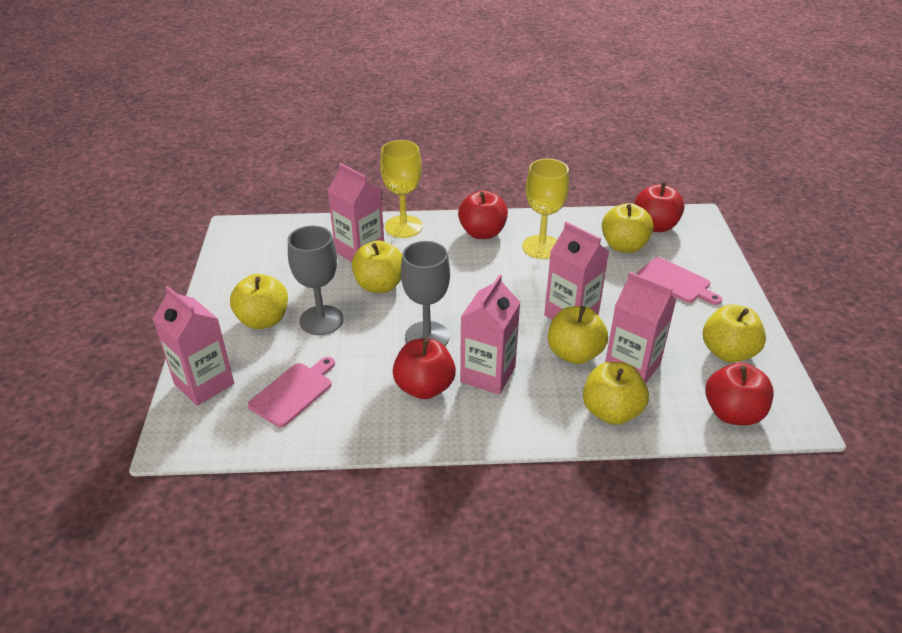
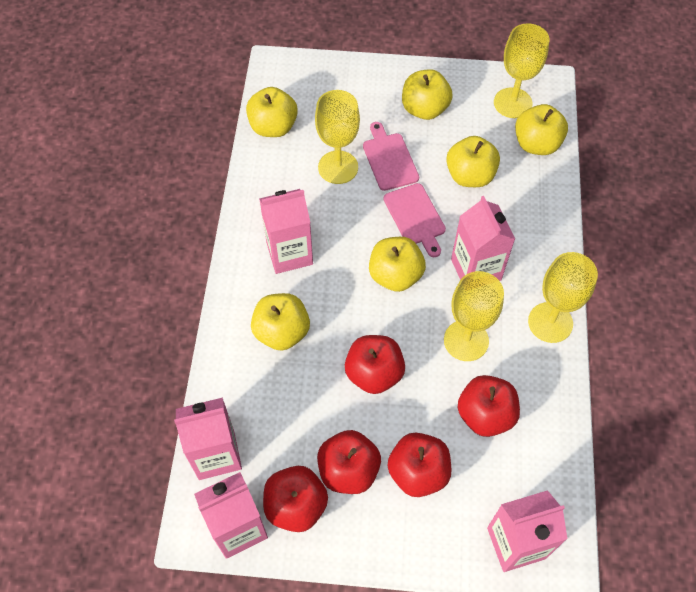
grey goblet: 2 -> 0
red apple: 4 -> 5
yellow goblet: 2 -> 4

